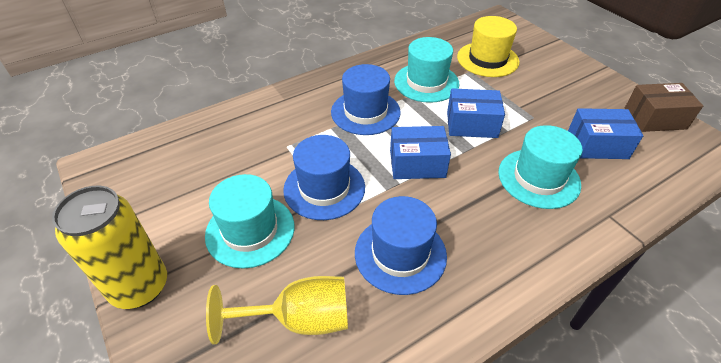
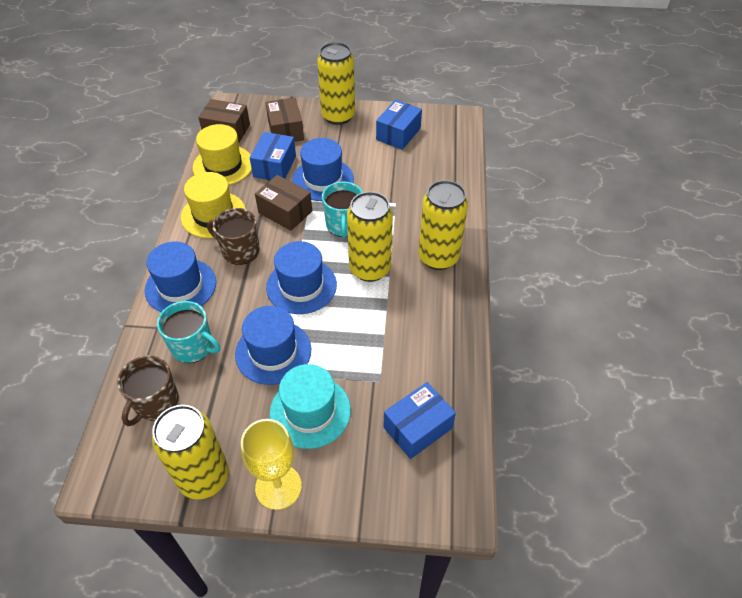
blue hat: 3 -> 4
brown box: 1 -> 3
brown mug: 0 -> 2
turquoise hat: 3 -> 1
turquoise mug: 0 -> 2
yellow can: 1 -> 4
yellow hat: 1 -> 2

